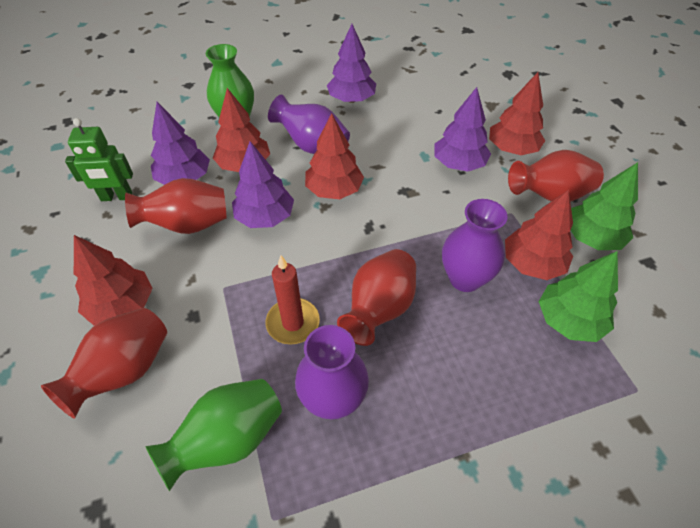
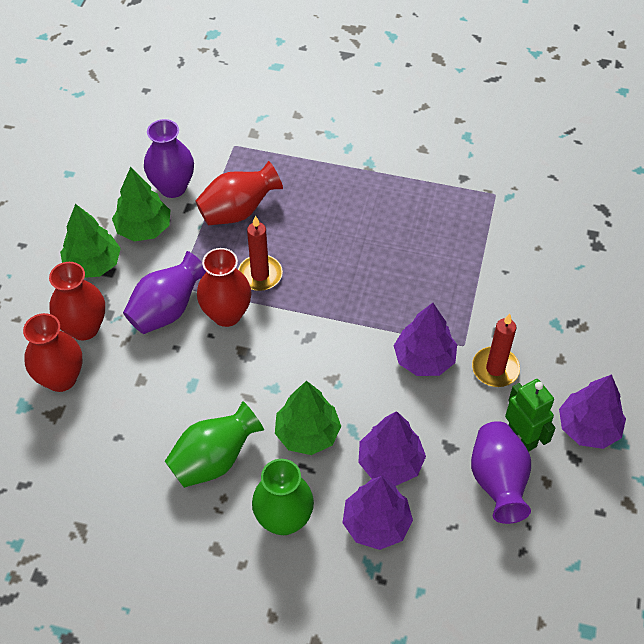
green tree: 2 -> 3
red candle: 1 -> 2
red tree: 5 -> 0

